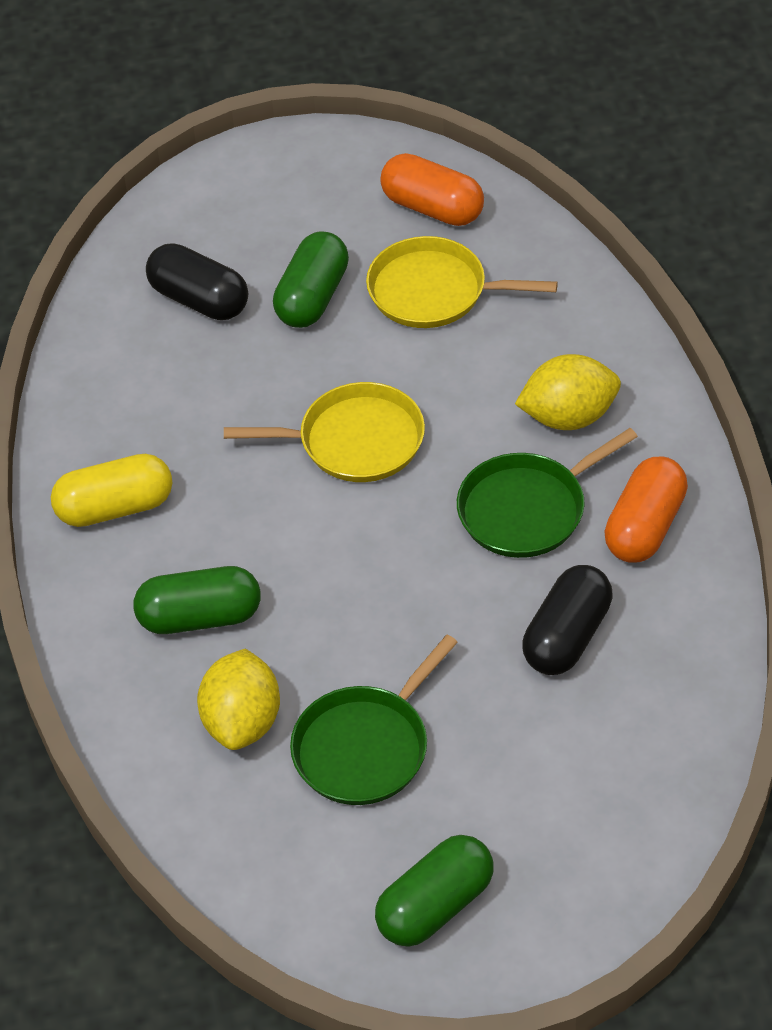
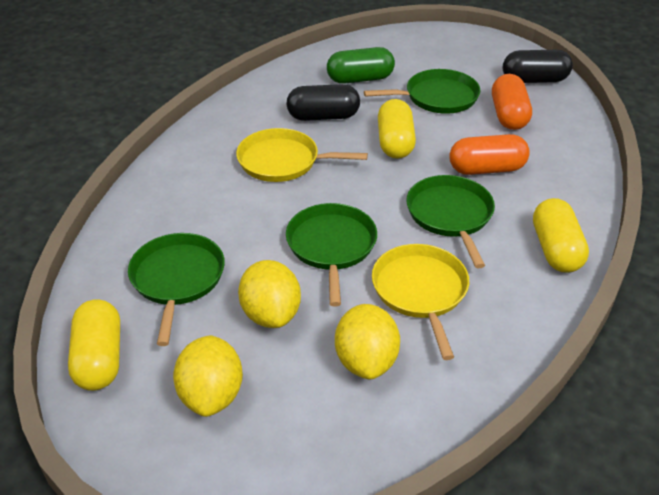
green capsule: 3 -> 1
green pan: 2 -> 4
yellow capsule: 1 -> 3
yellow lemon: 2 -> 3

